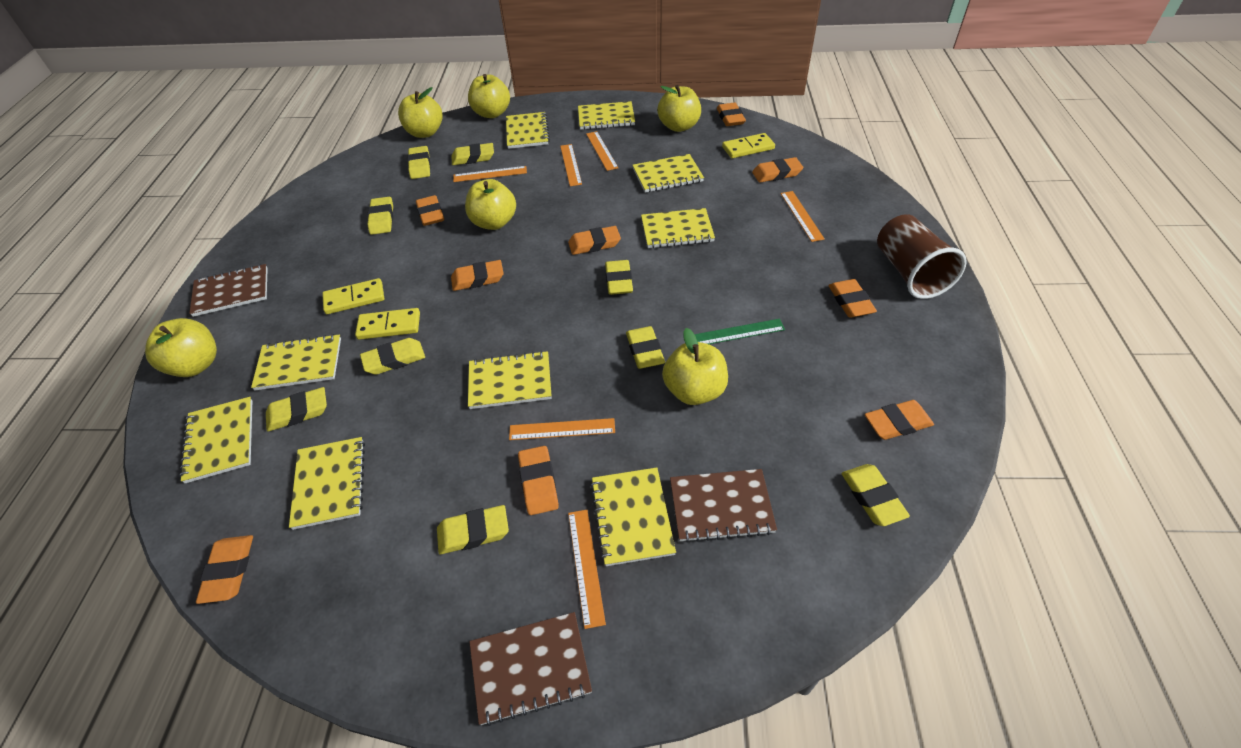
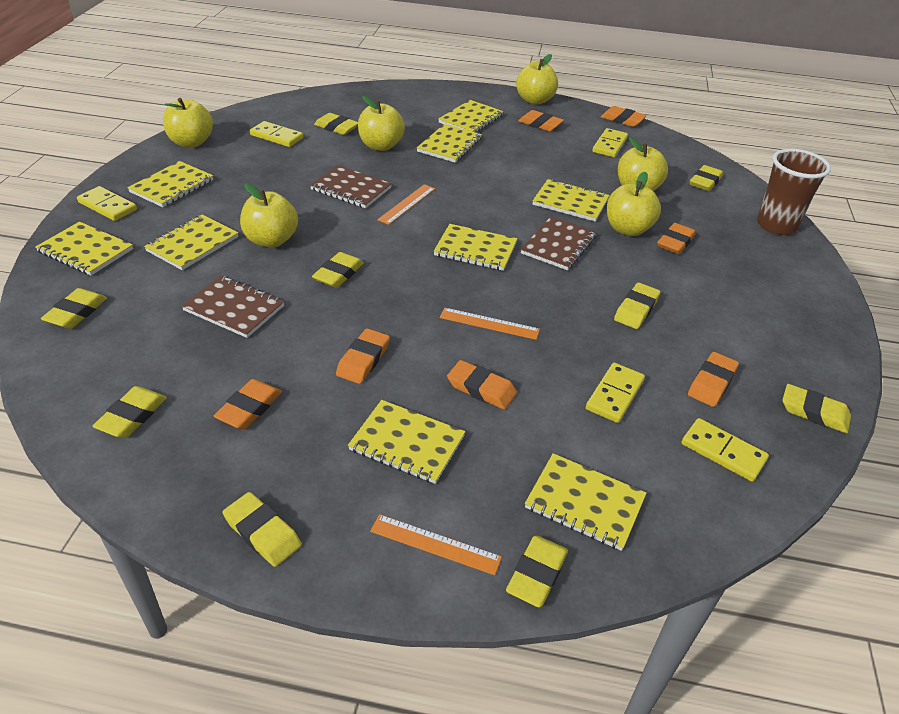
green ruler: 1 -> 0
orange eraser: 9 -> 7
orange ruler: 6 -> 3
yellow domino: 3 -> 5

